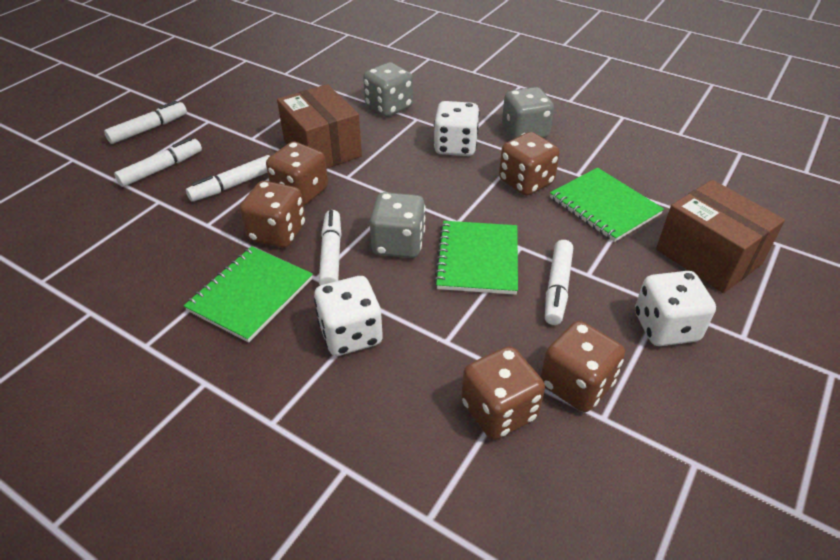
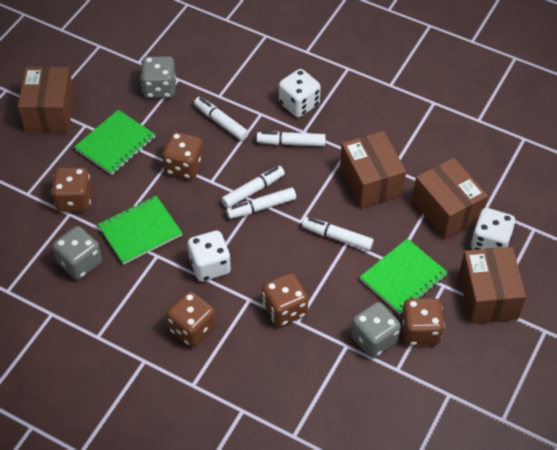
brown box: 2 -> 4

